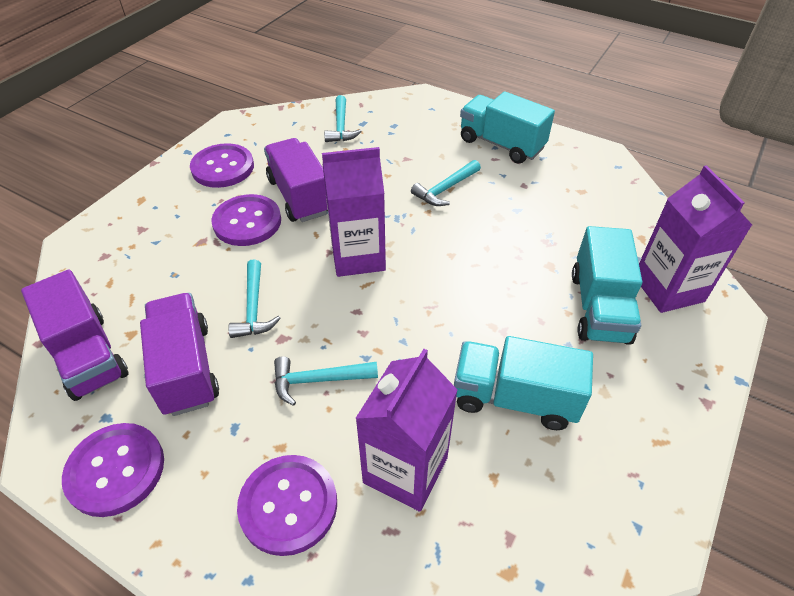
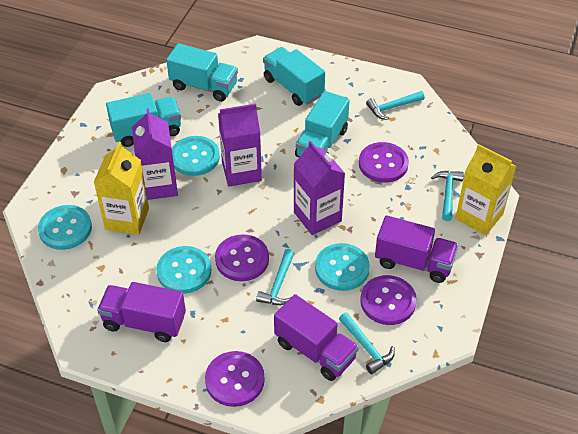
turquoise button: 0 -> 4
turquoise truck: 3 -> 4
yellow carton: 0 -> 2

